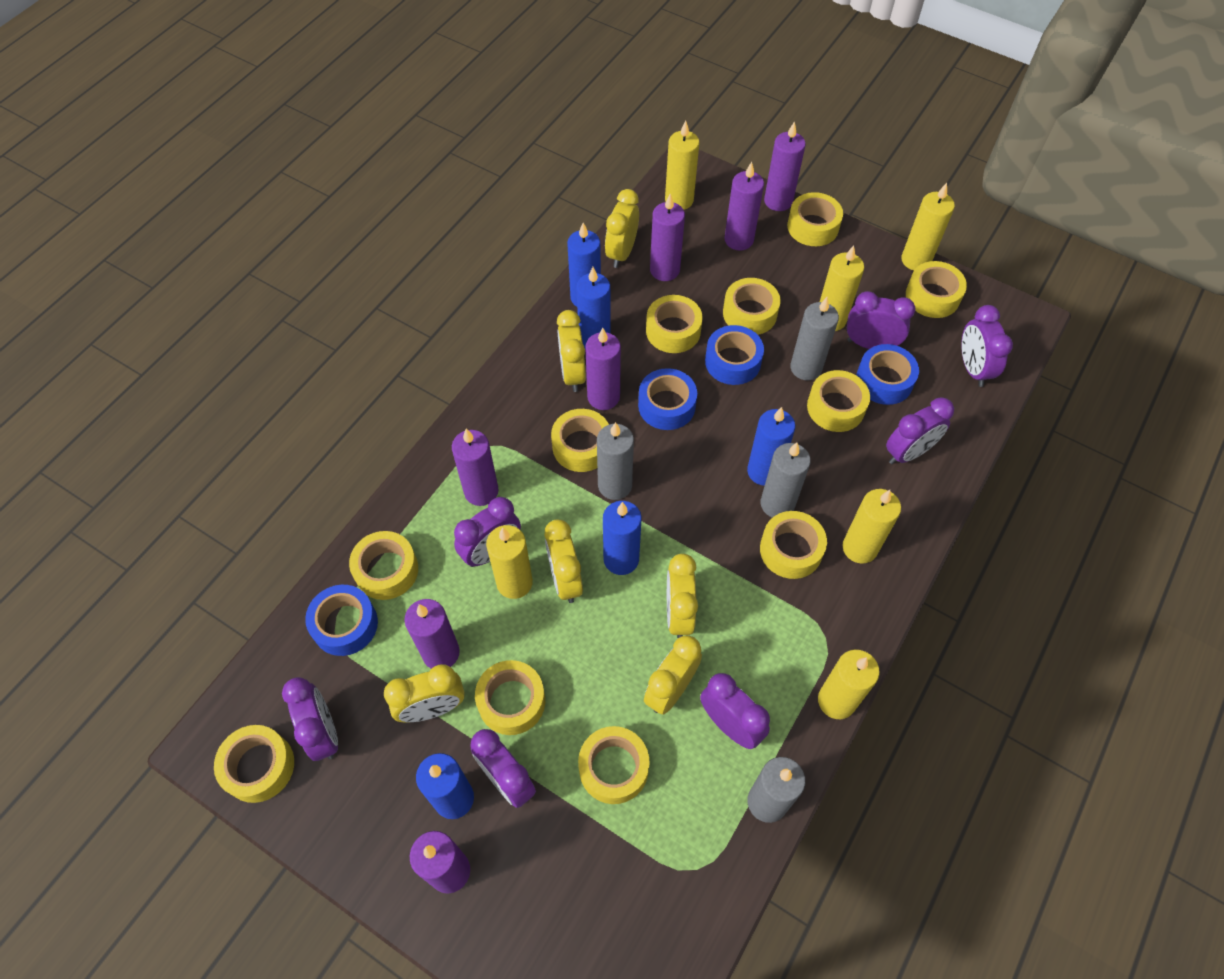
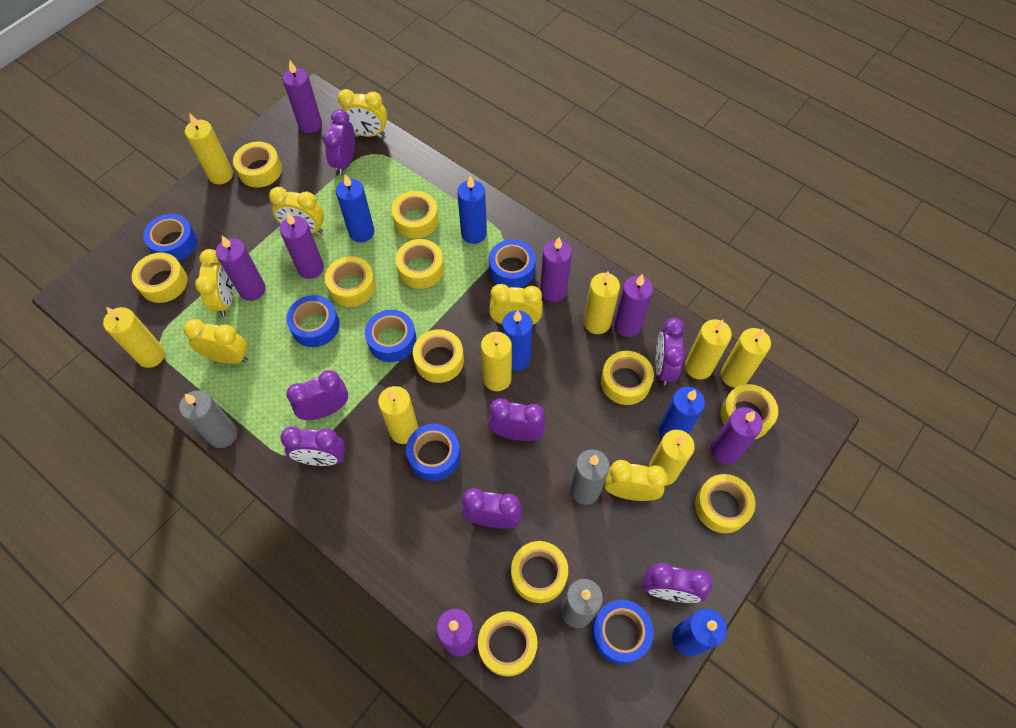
blue tape: 4 -> 6
grey candle: 4 -> 3
yellow candle: 6 -> 8

